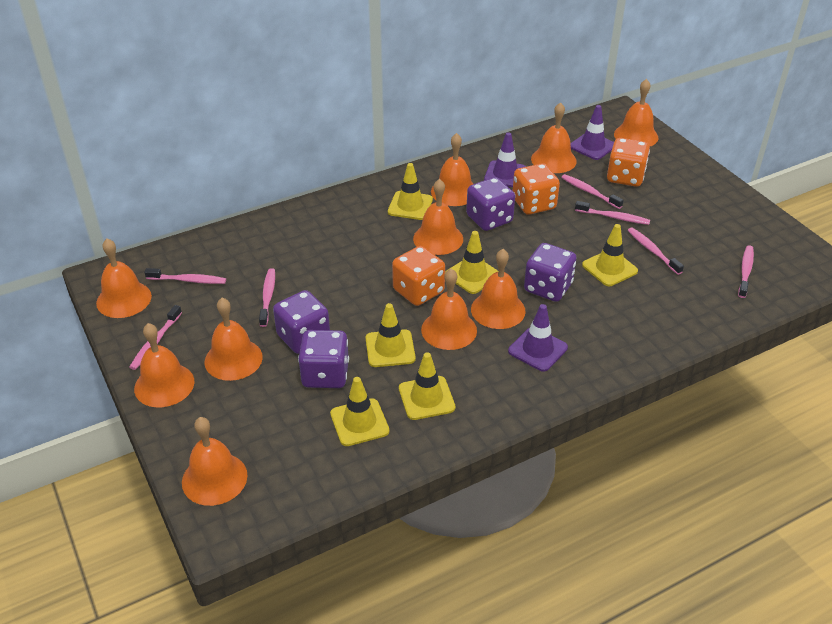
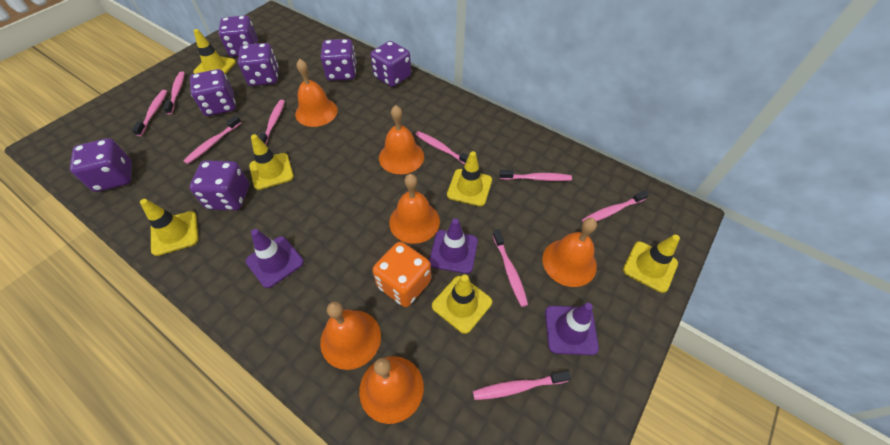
orange bell: 10 -> 6
orange dice: 3 -> 1
pink toothbrush: 7 -> 9
purple dice: 4 -> 7

